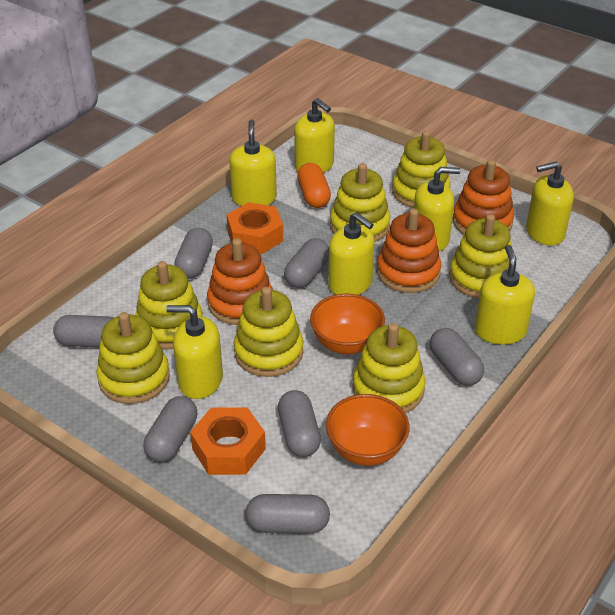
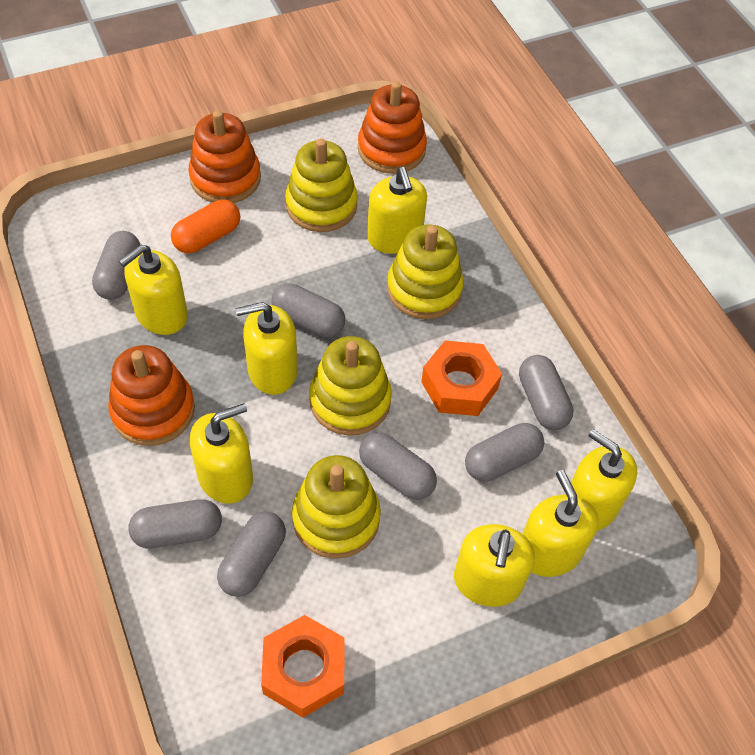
orange bowl: 2 -> 0
yellow stacking toy: 7 -> 4

